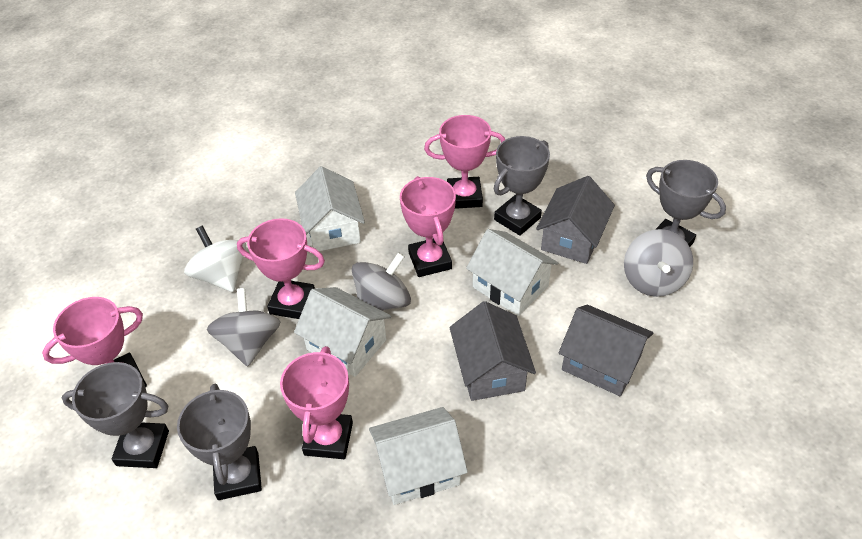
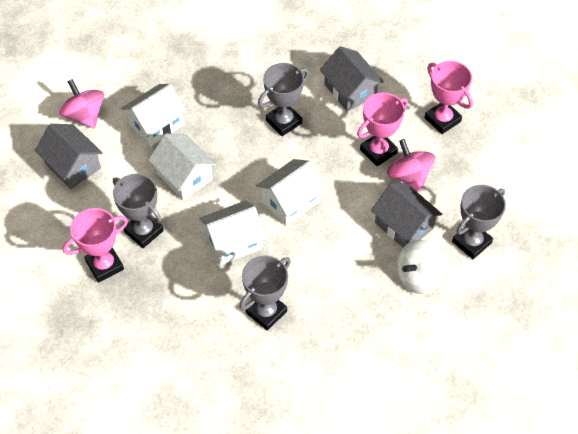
grey spinning top: 3 -> 0
pink spinning top: 0 -> 2
pink trophy: 5 -> 3

